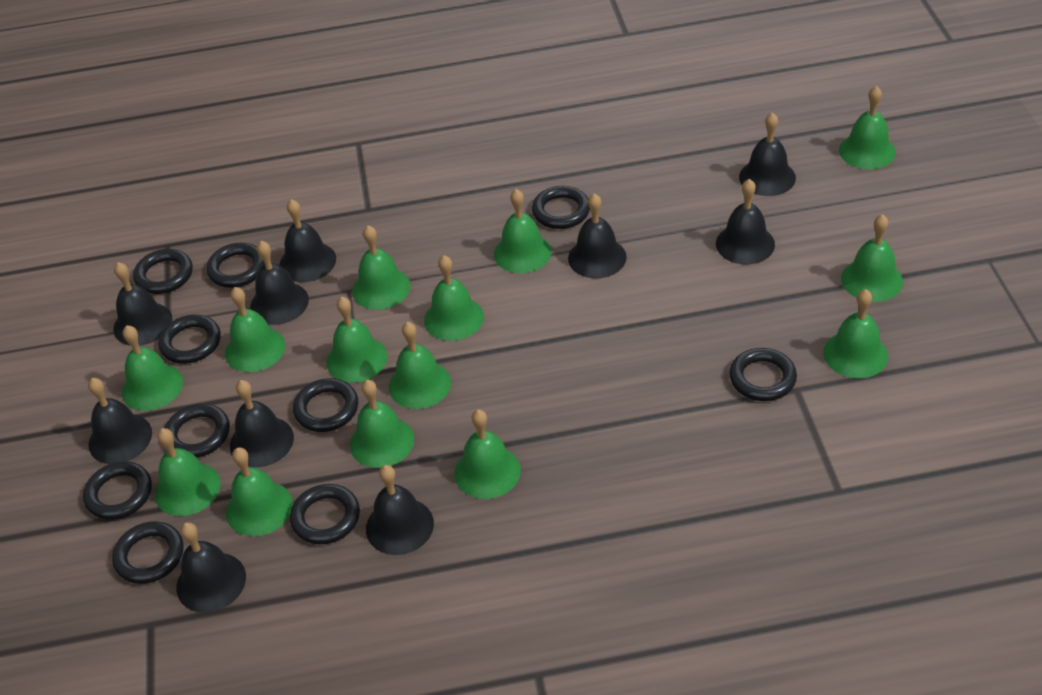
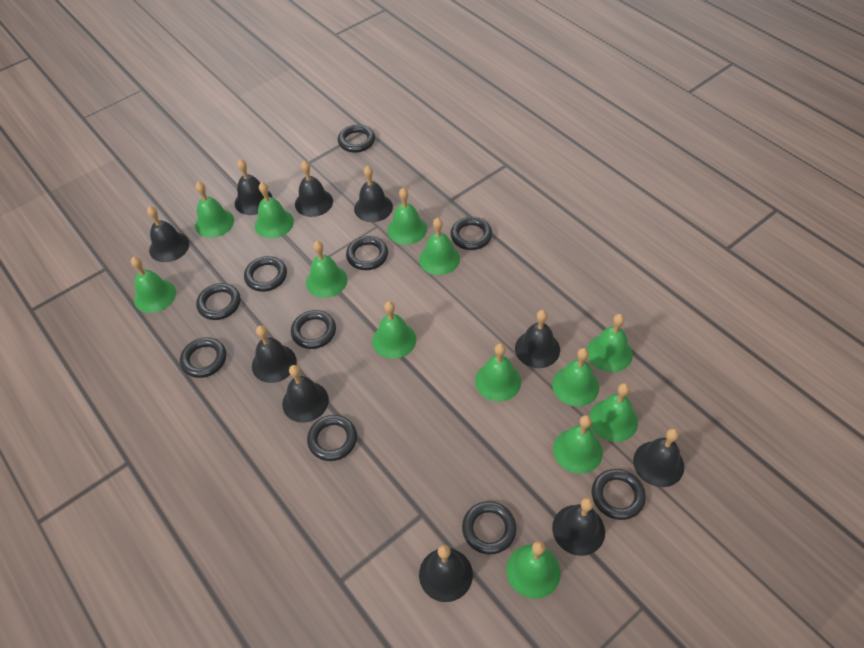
green bell: 14 -> 13

